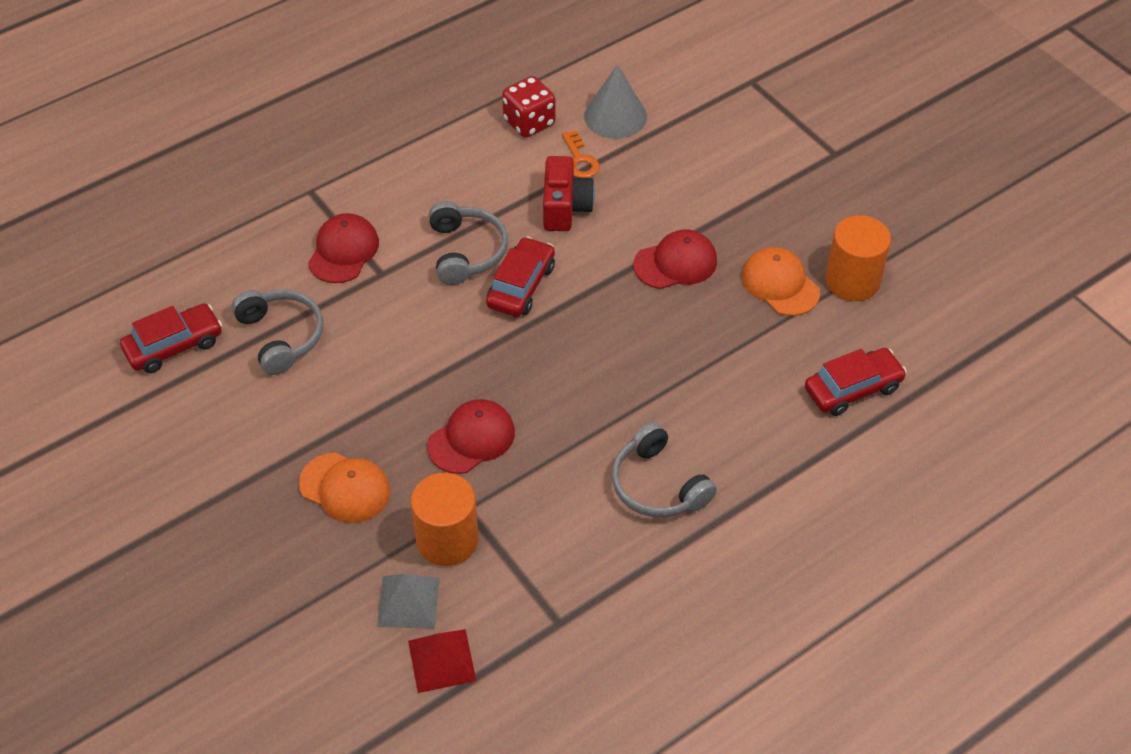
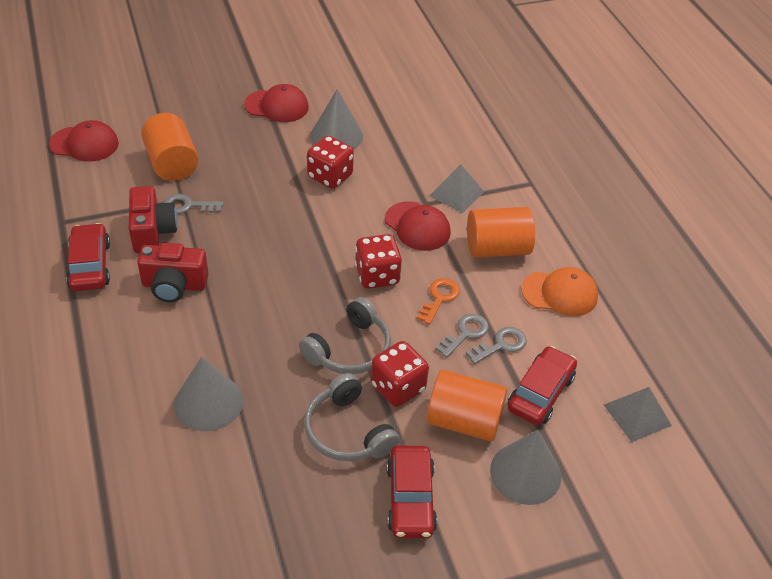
grey cone: 1 -> 3
grey headphones: 3 -> 2
grey key: 0 -> 3
grey pyramid: 1 -> 2
orange cap: 2 -> 1
orange cylinder: 2 -> 3
red camera: 1 -> 2
red dice: 1 -> 3
red pyramid: 1 -> 0

